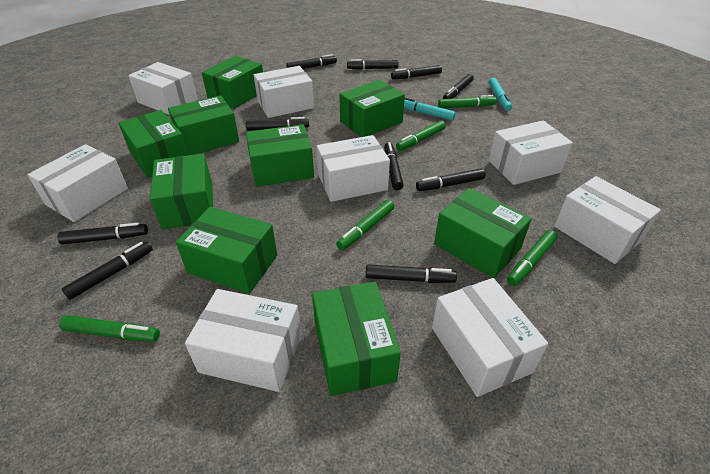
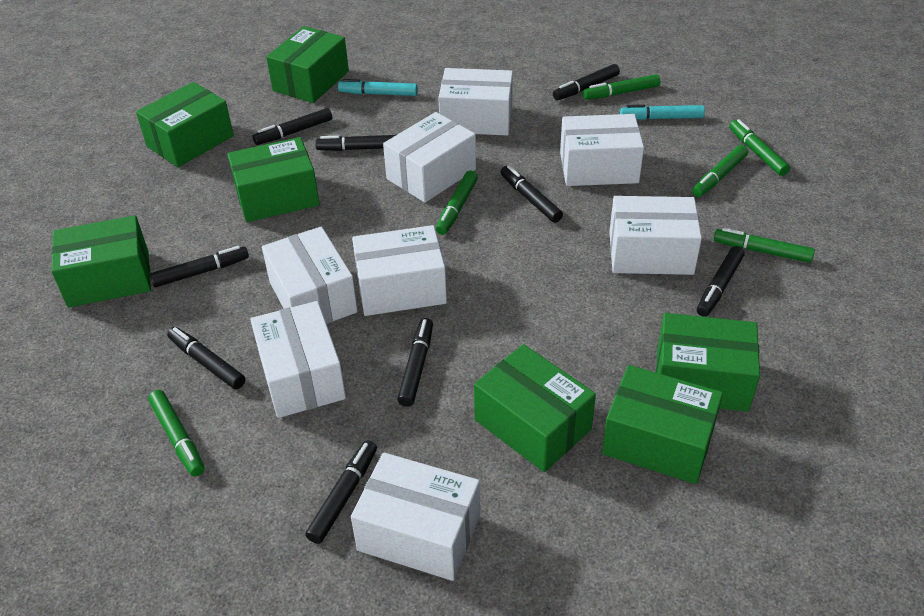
black marker: 10 -> 9
green box: 9 -> 7
green marker: 5 -> 6

